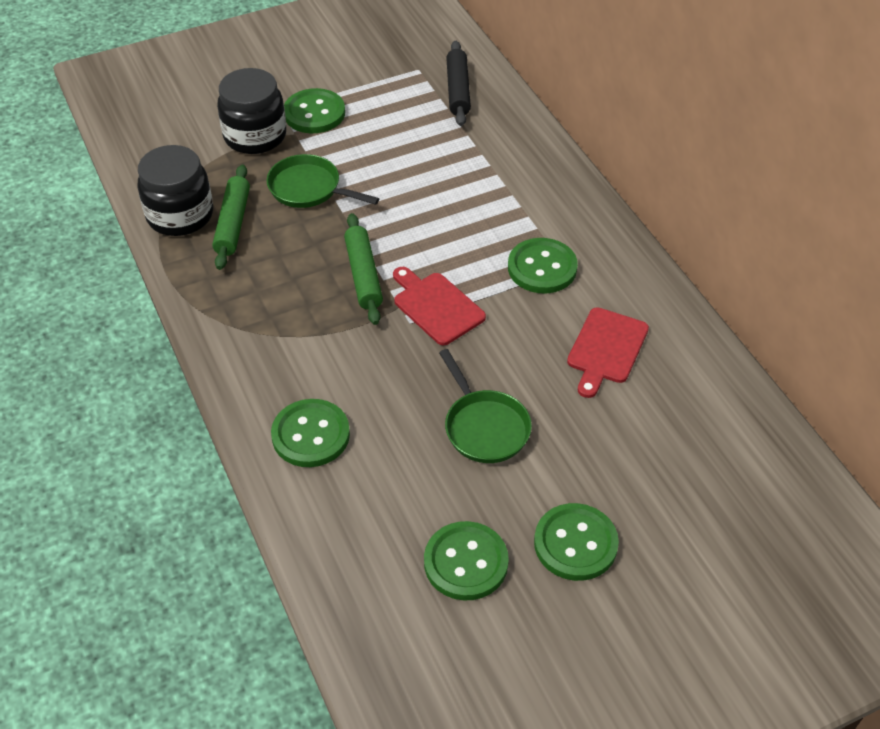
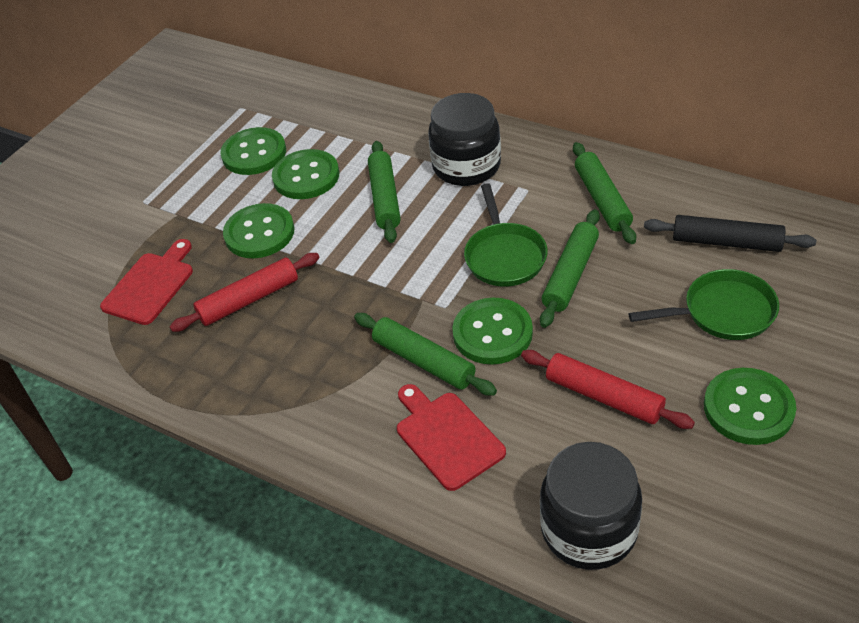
green rolling pin: 2 -> 4
red rolling pin: 0 -> 2

